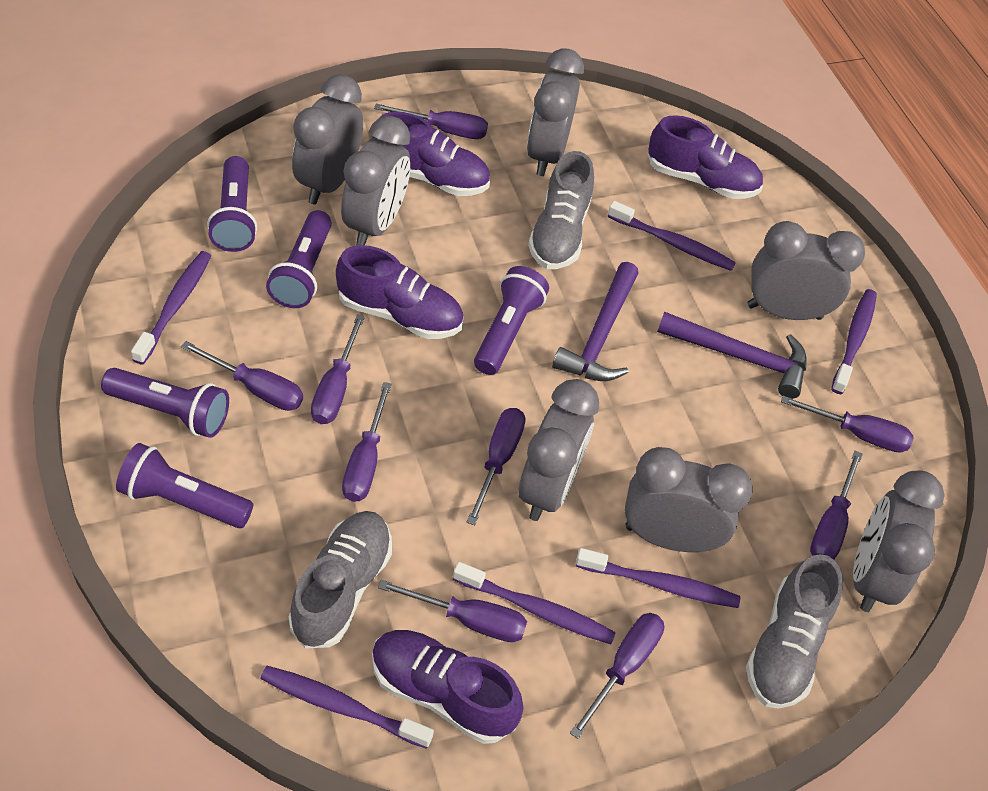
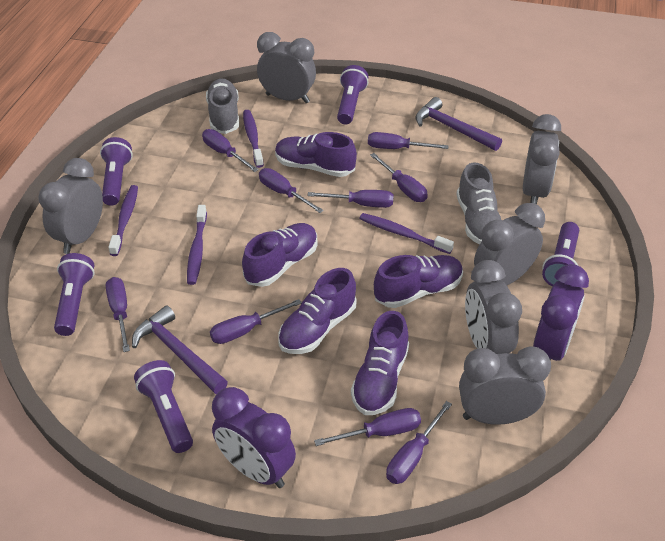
grey clock: 7 -> 6
grey shoe: 3 -> 2
purple clock: 0 -> 2
purple shoe: 4 -> 5
purple toothbrush: 6 -> 4

